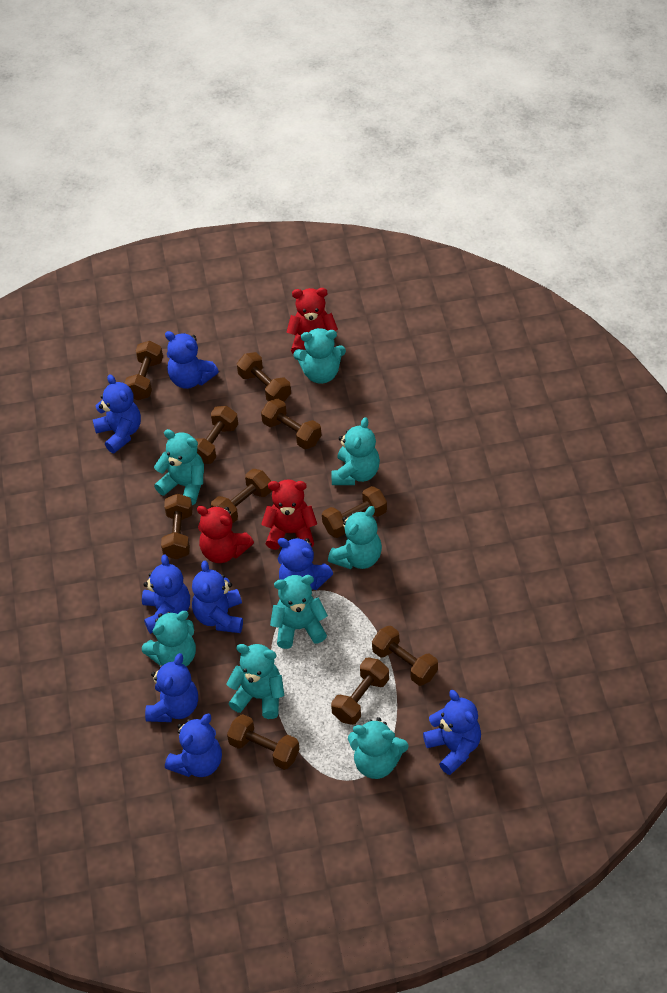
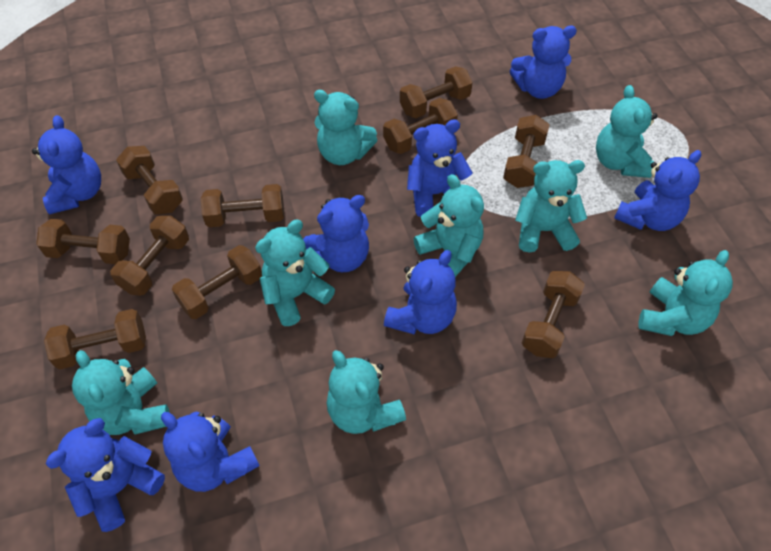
red teddy bear: 3 -> 0

